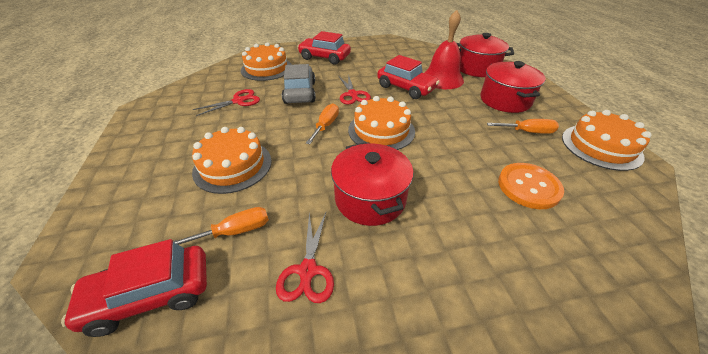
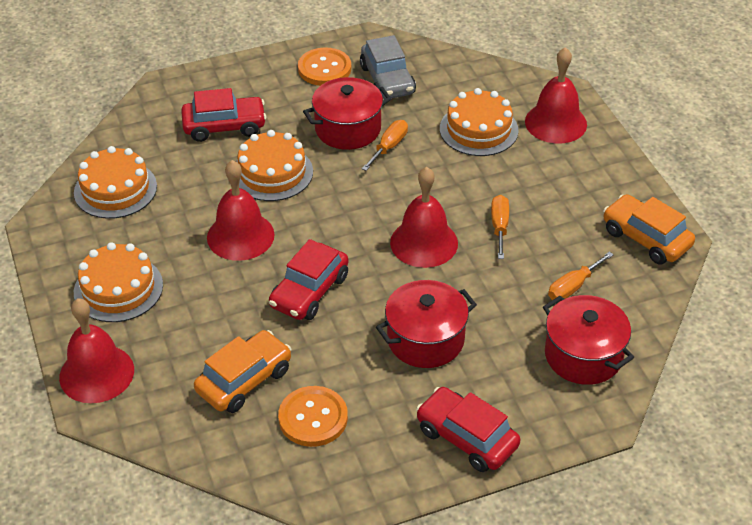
orange button: 1 -> 2
orange car: 0 -> 2
red bell: 1 -> 4
red scissors: 3 -> 0

